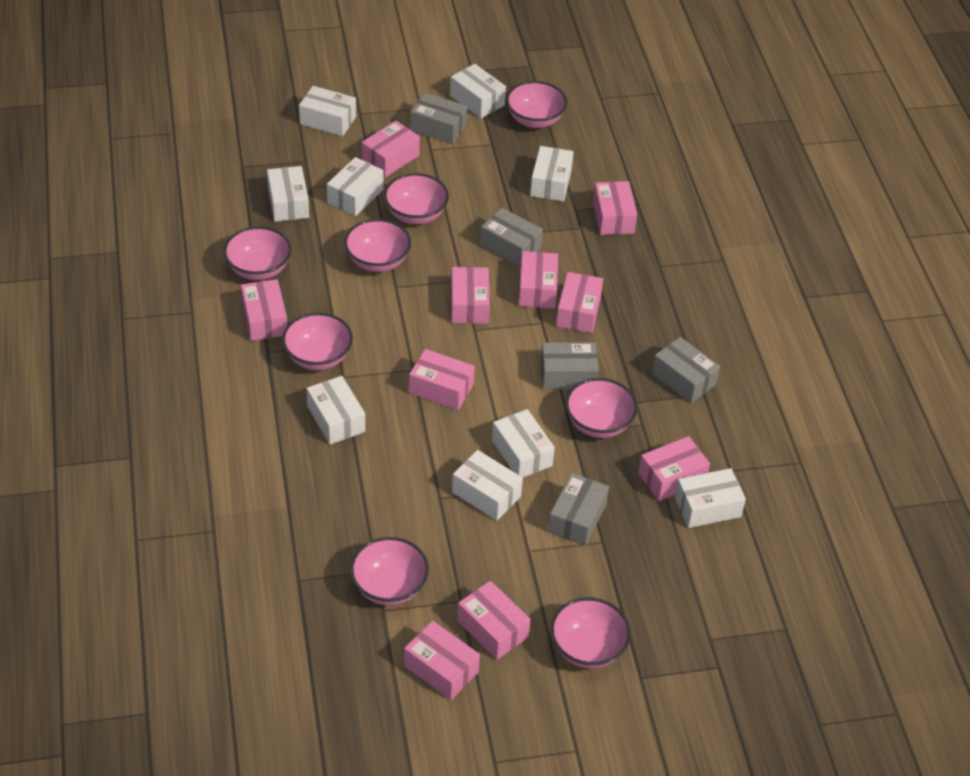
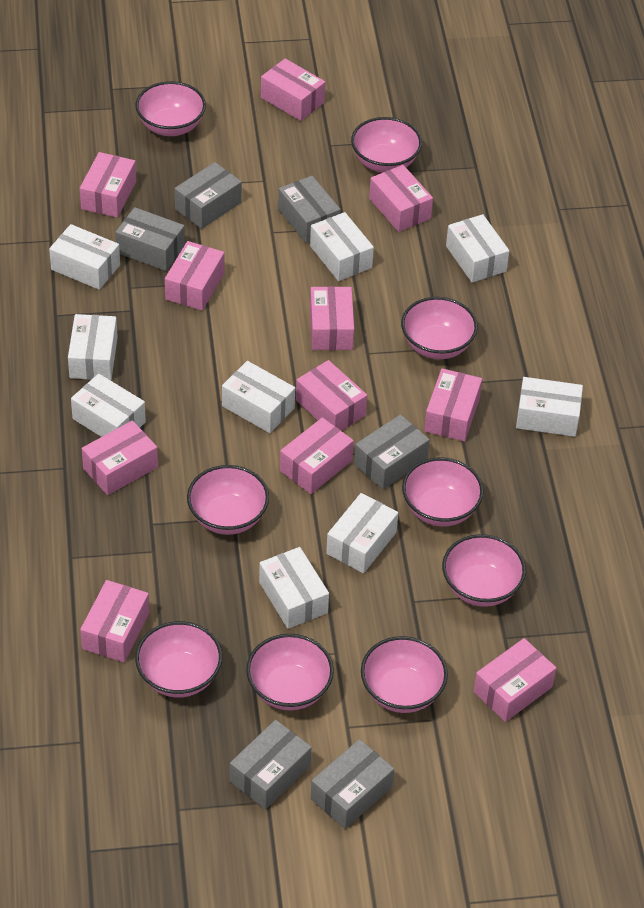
grey box: 5 -> 6
pink bowl: 8 -> 9
pink box: 10 -> 11

